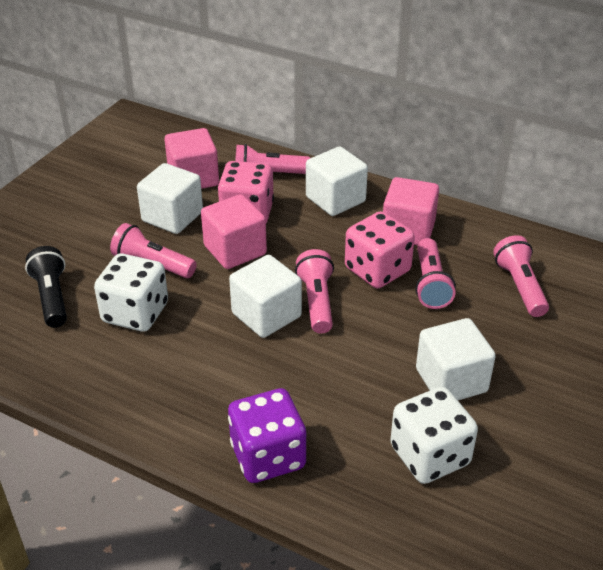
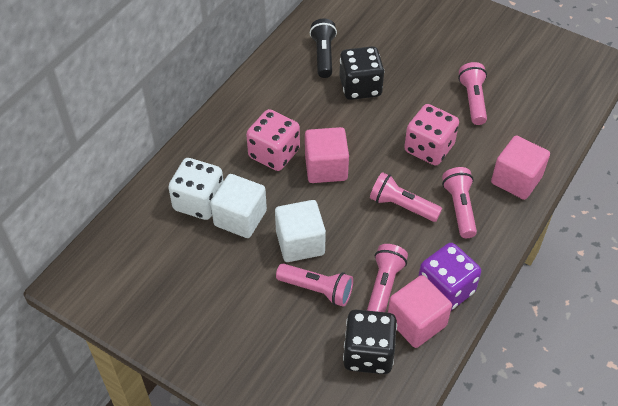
black dice: 0 -> 2
white cube: 4 -> 2
white dice: 2 -> 1

